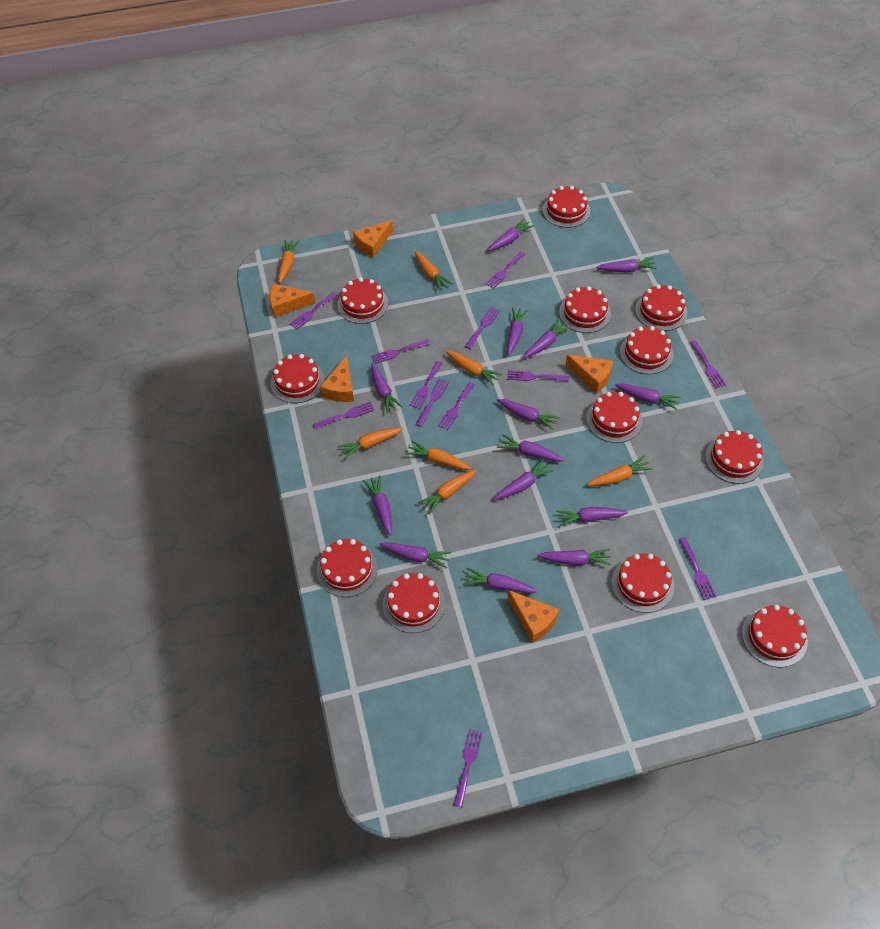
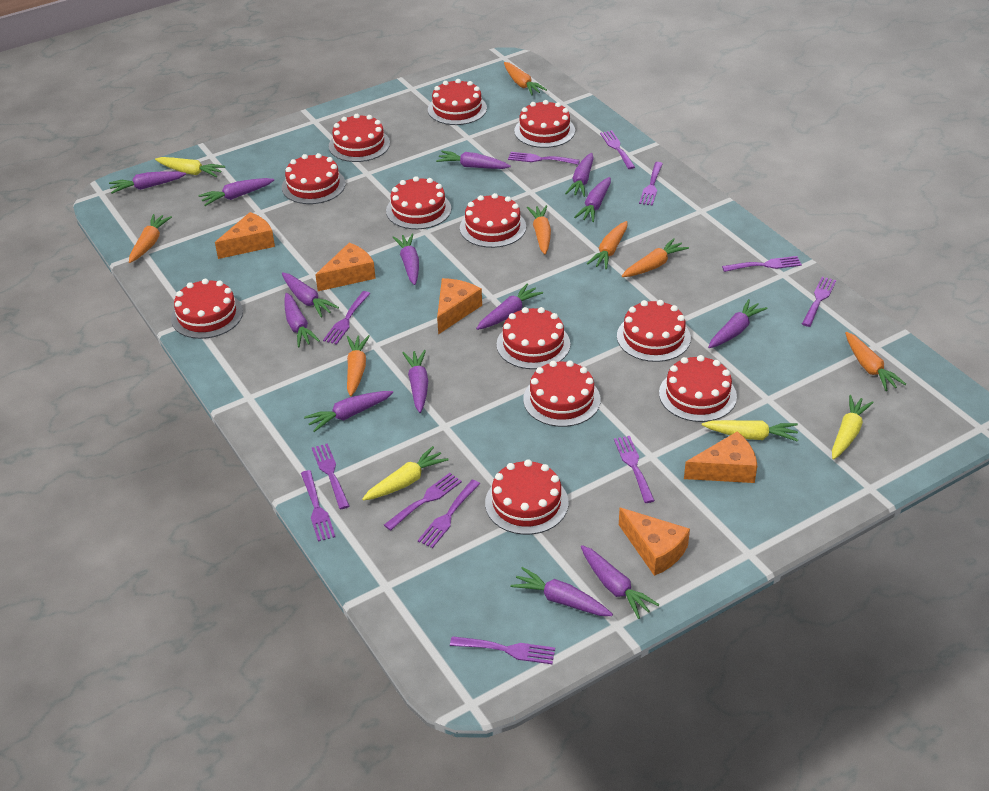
yellow carrot: 0 -> 4

